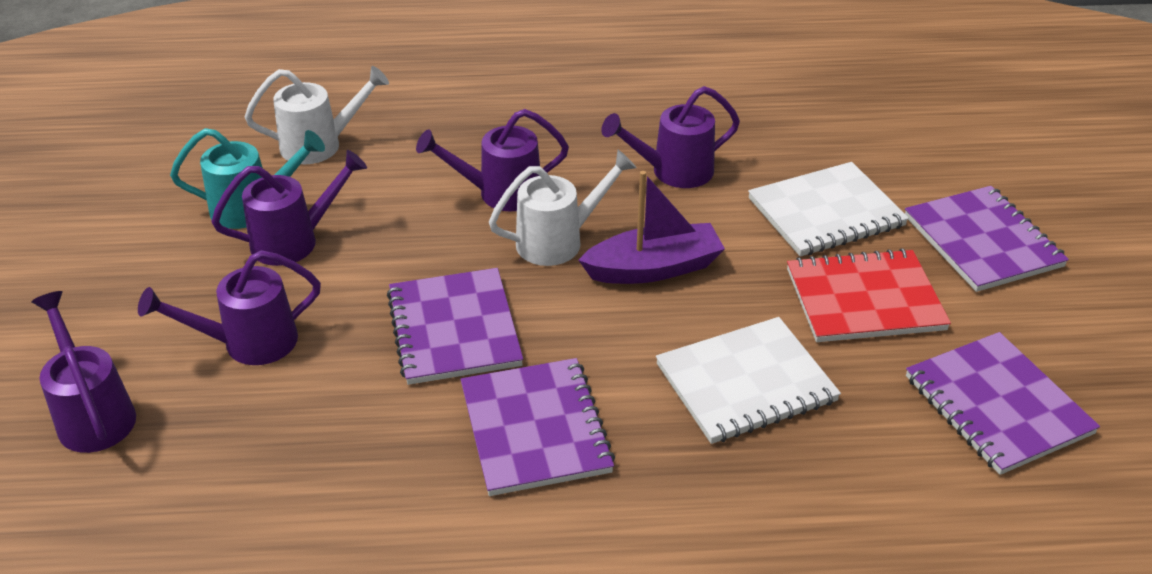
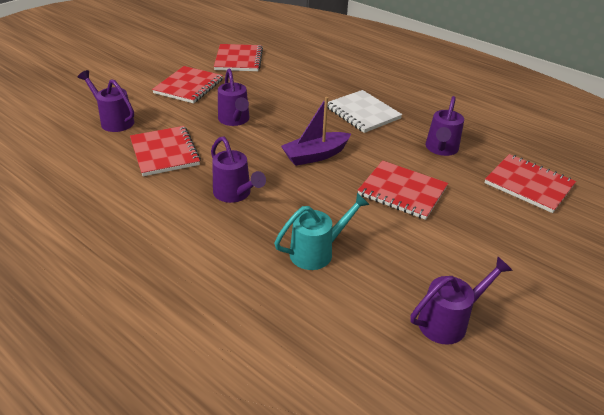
purple notebook: 4 -> 0
red notebook: 1 -> 5
white notebook: 2 -> 1
white watering can: 2 -> 0

